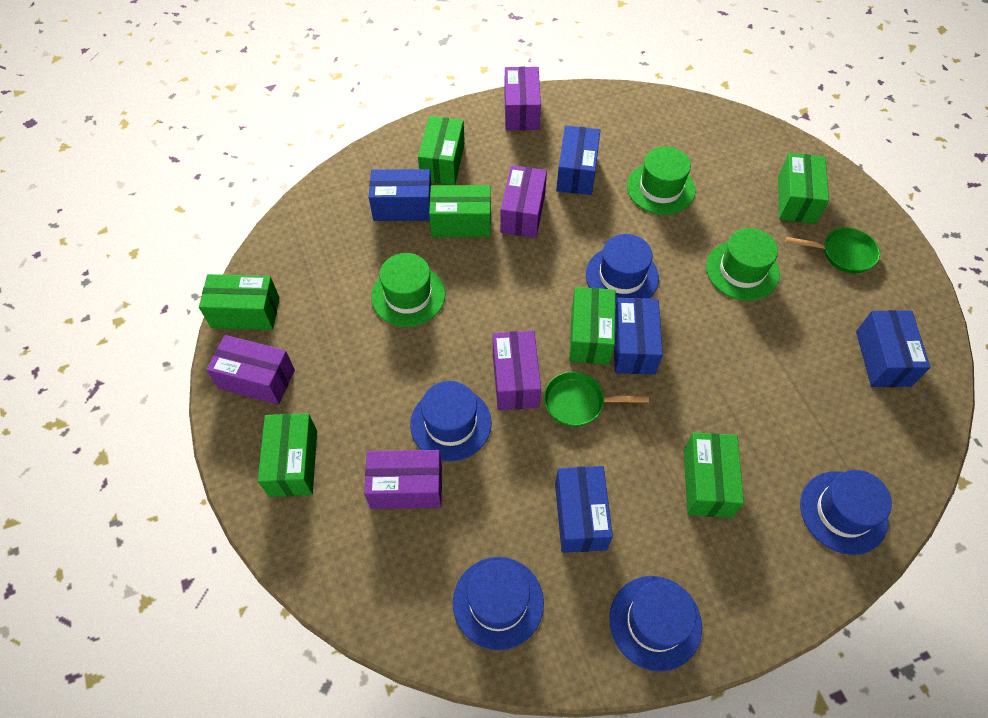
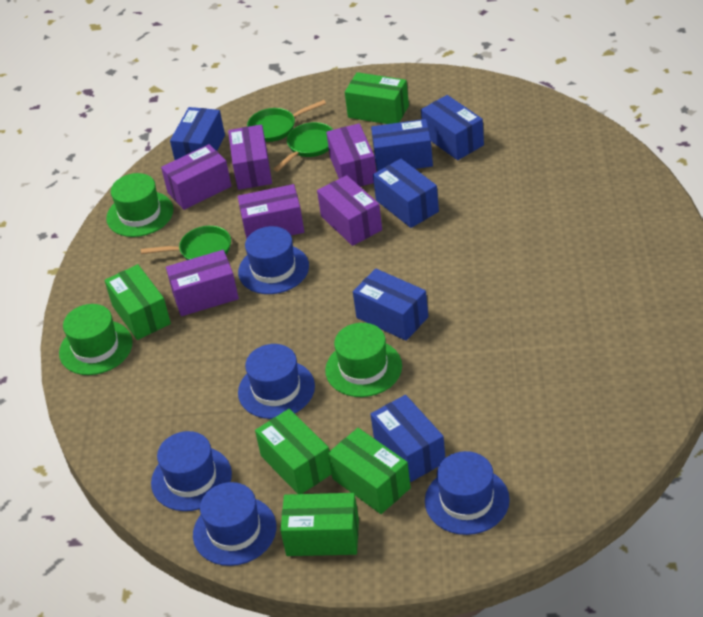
blue box: 5 -> 6
green box: 7 -> 5
green pan: 2 -> 3
purple box: 5 -> 6

